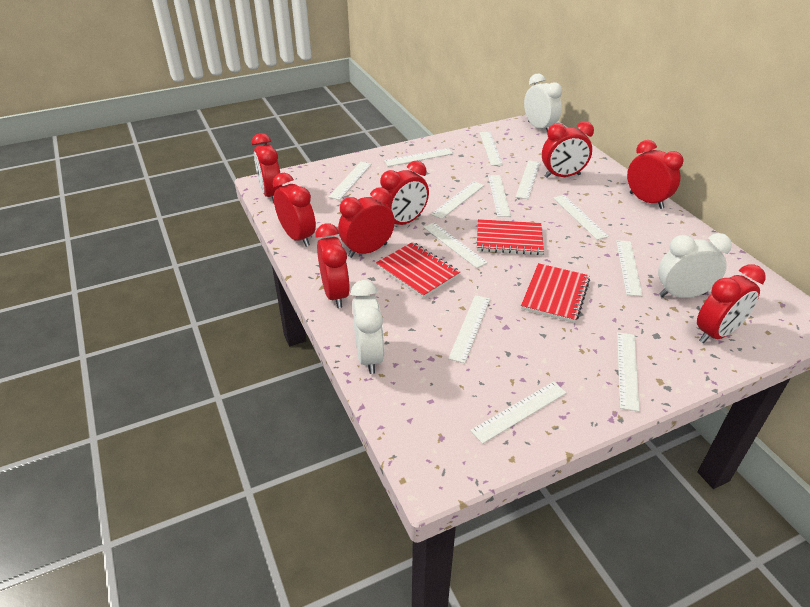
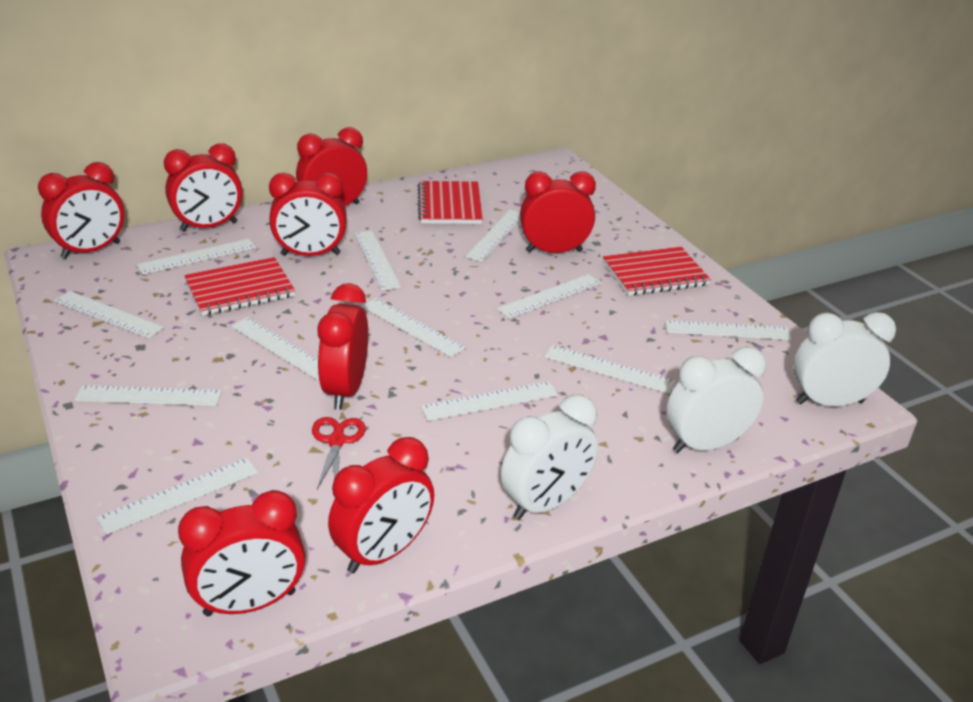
red scissors: 0 -> 1

